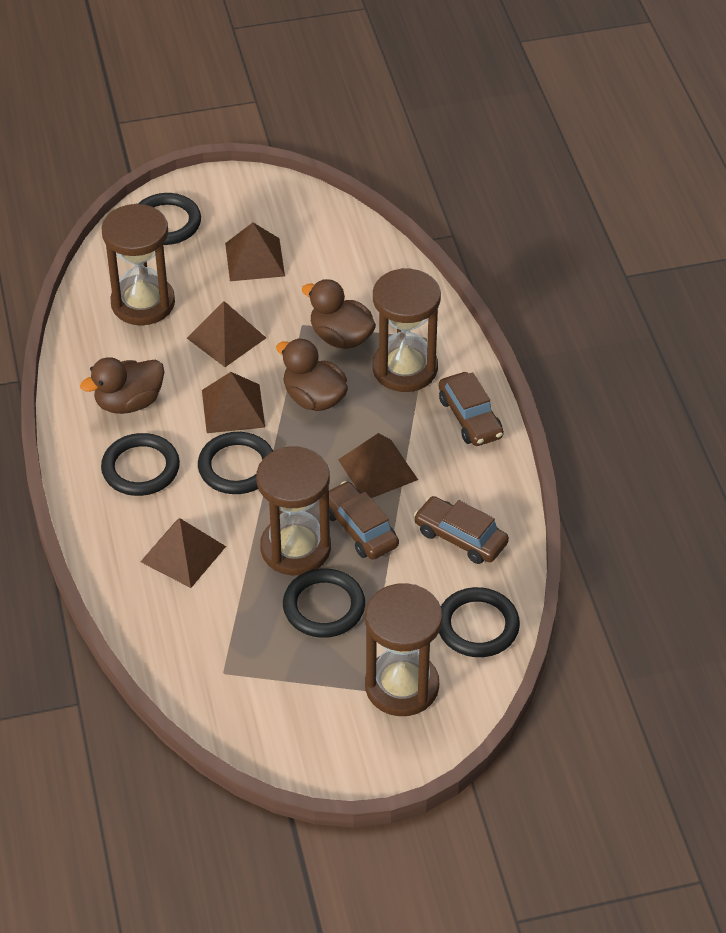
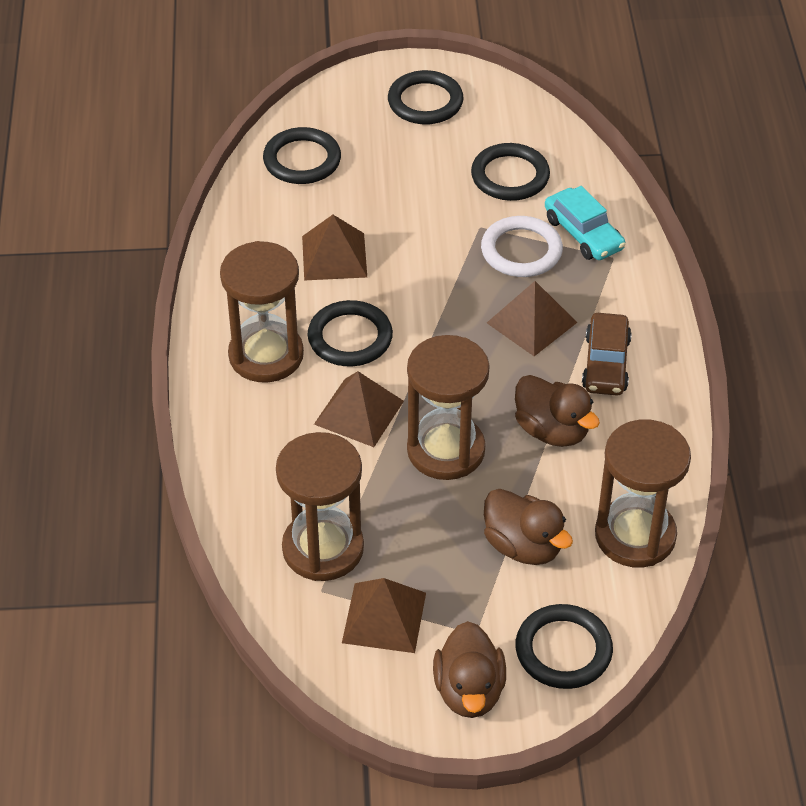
brown car: 3 -> 1
brown pyramid: 5 -> 4
turquoise car: 0 -> 1
white ring: 0 -> 1

